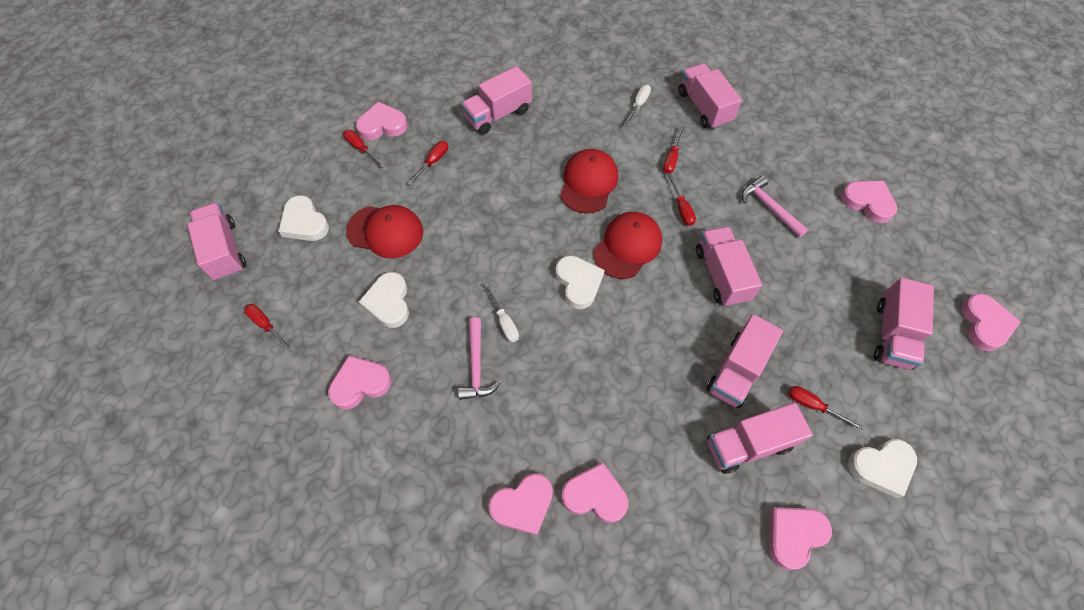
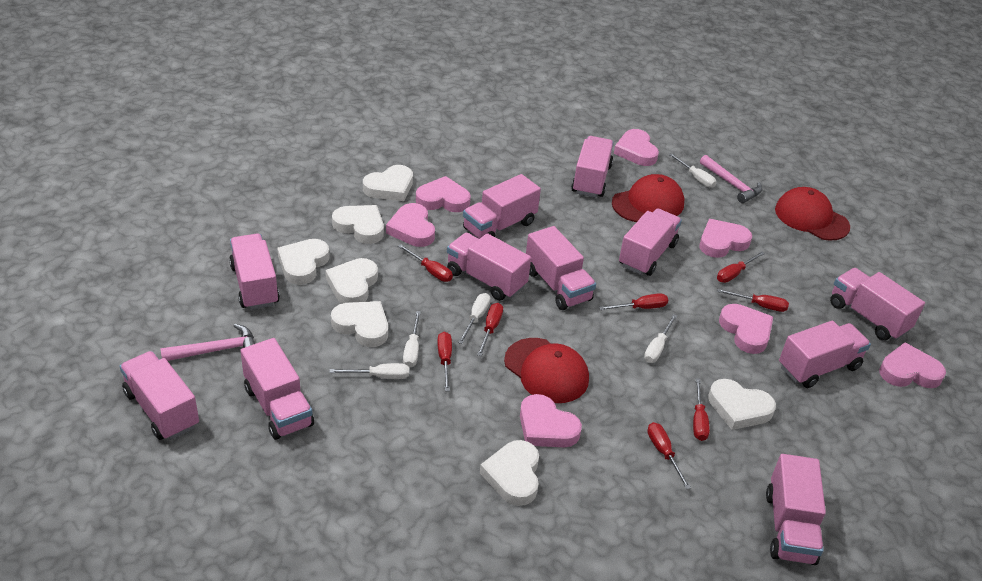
pink truck: 7 -> 11
red screwdriver: 6 -> 8
white heart: 4 -> 7
white screwdriver: 2 -> 5

